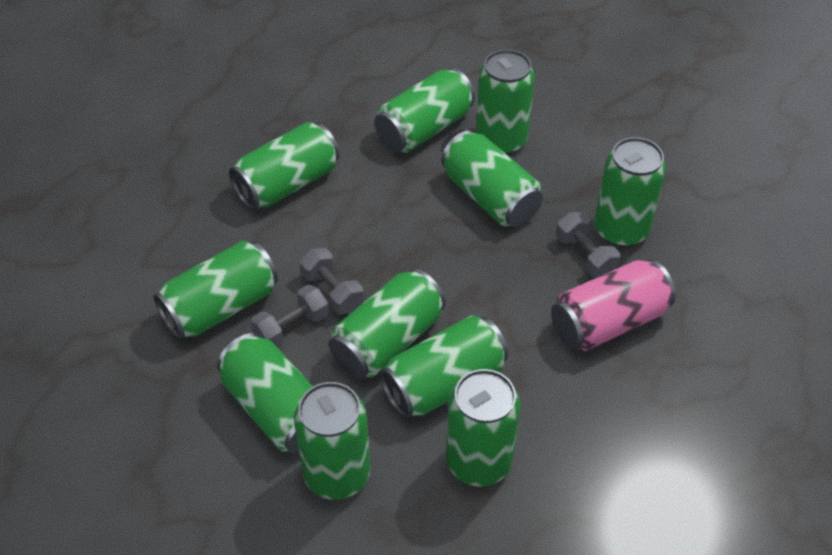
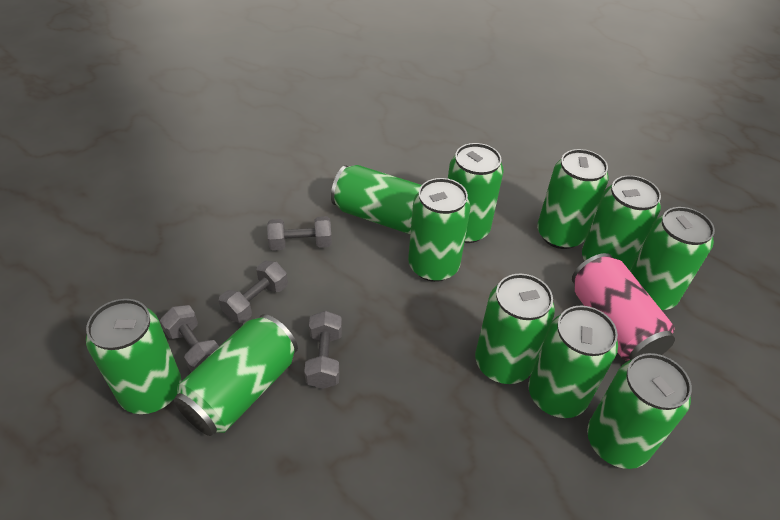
grey dumbbell: 3 -> 4

